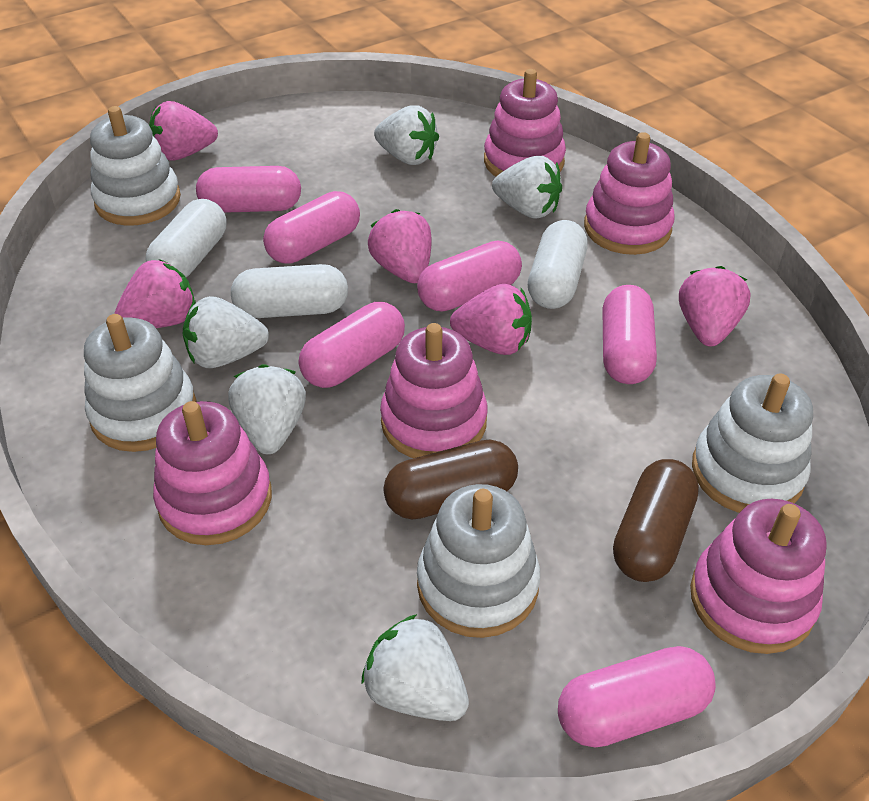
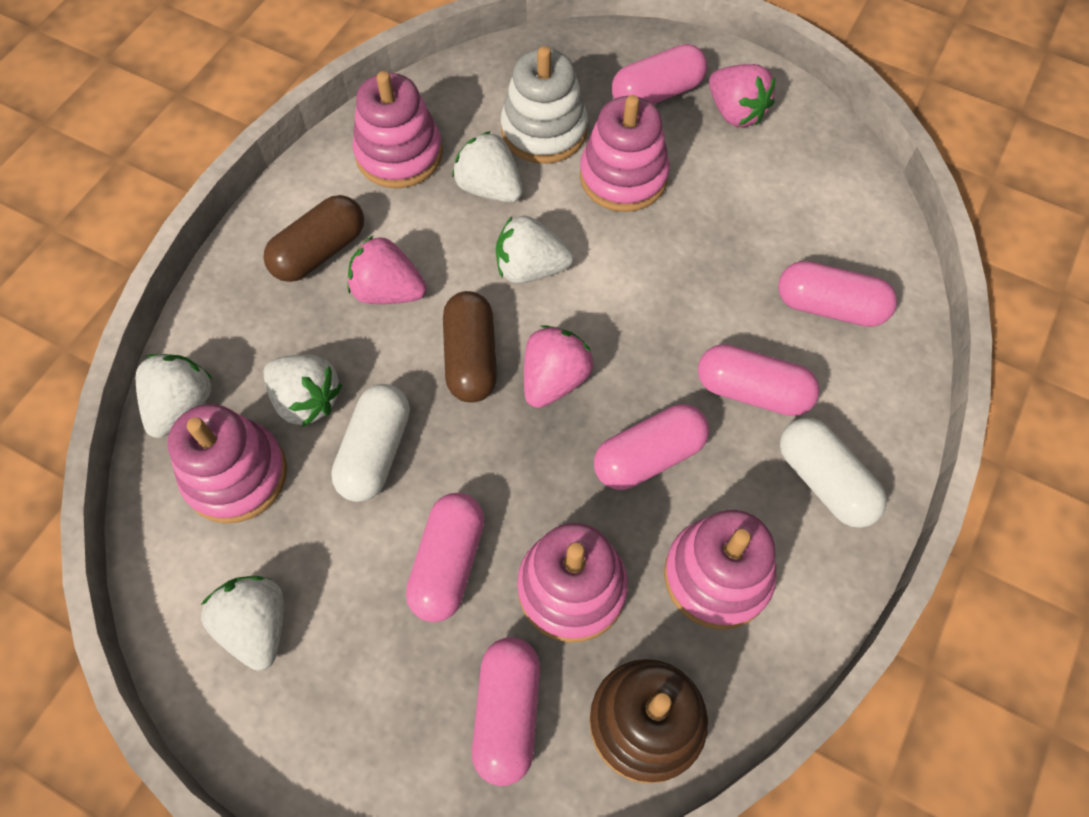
brown stacking toy: 0 -> 1
pink strawberry: 5 -> 3
white capsule: 3 -> 2
white stacking toy: 4 -> 1

